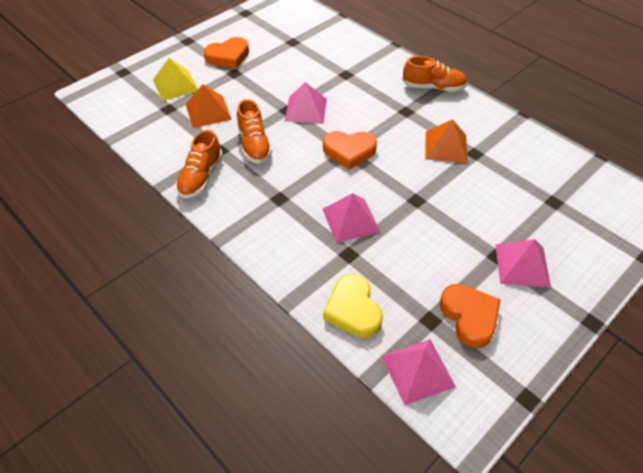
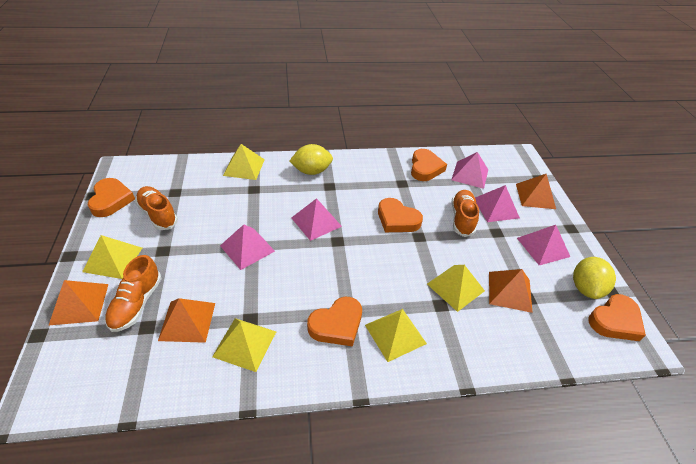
orange heart: 3 -> 5
orange pyramid: 2 -> 4
pink pyramid: 4 -> 5
yellow heart: 1 -> 0
yellow lemon: 0 -> 2
yellow pyramid: 1 -> 5

